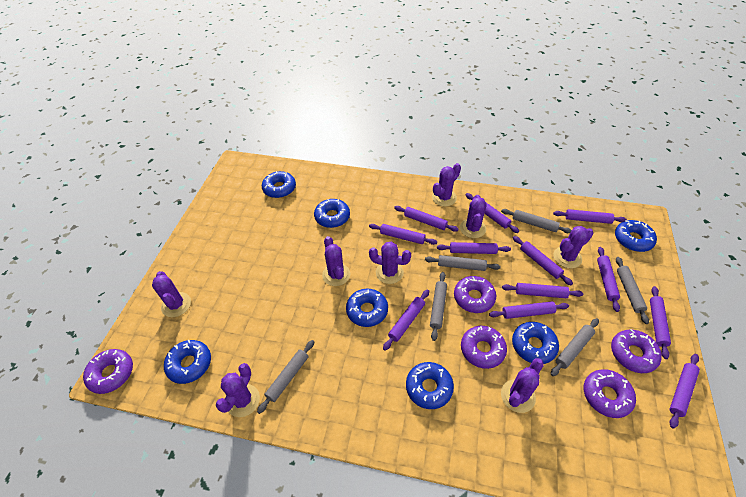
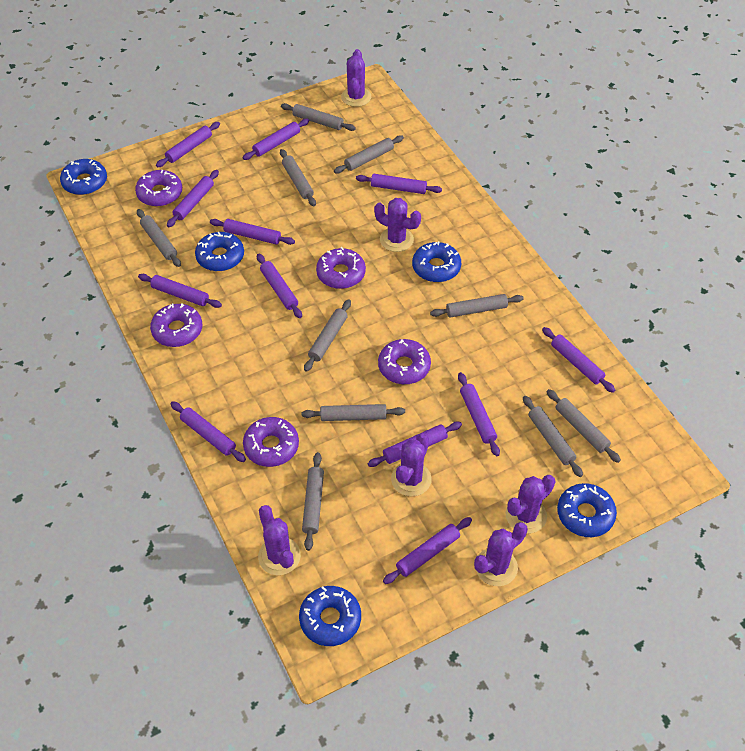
blue donut: 7 -> 5
grey rolling pin: 6 -> 10
purple cactus: 8 -> 6

